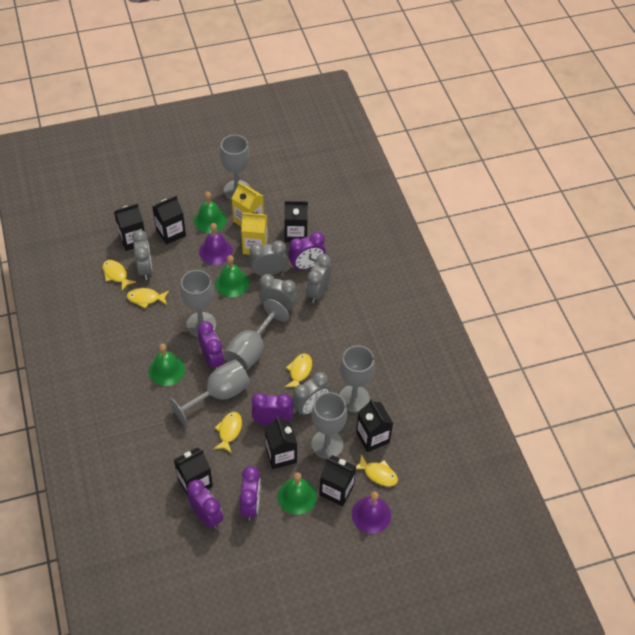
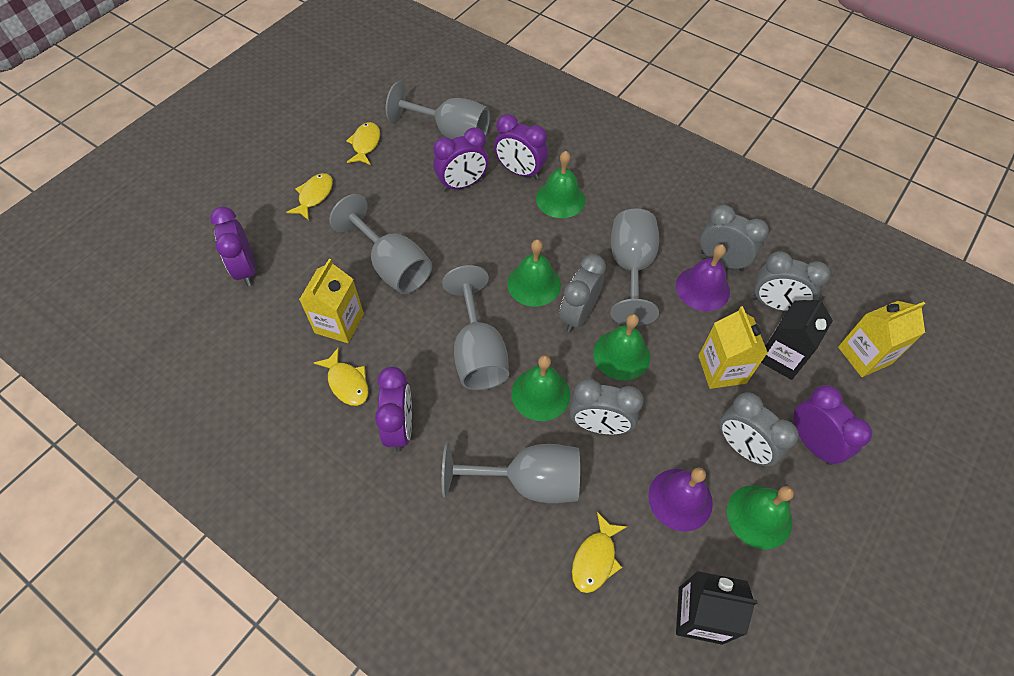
black carton: 7 -> 2
green bell: 4 -> 5
grey goblet: 6 -> 5
yellow carton: 2 -> 3
yellow fish: 5 -> 4

